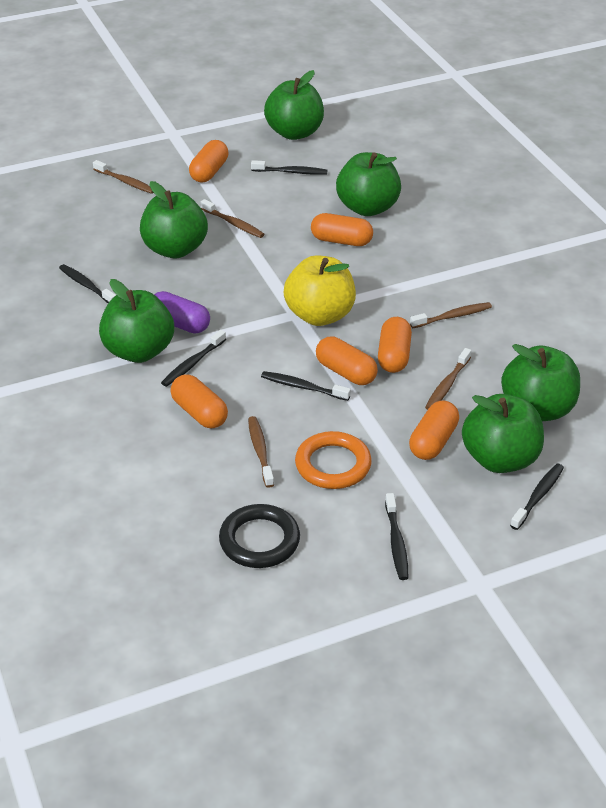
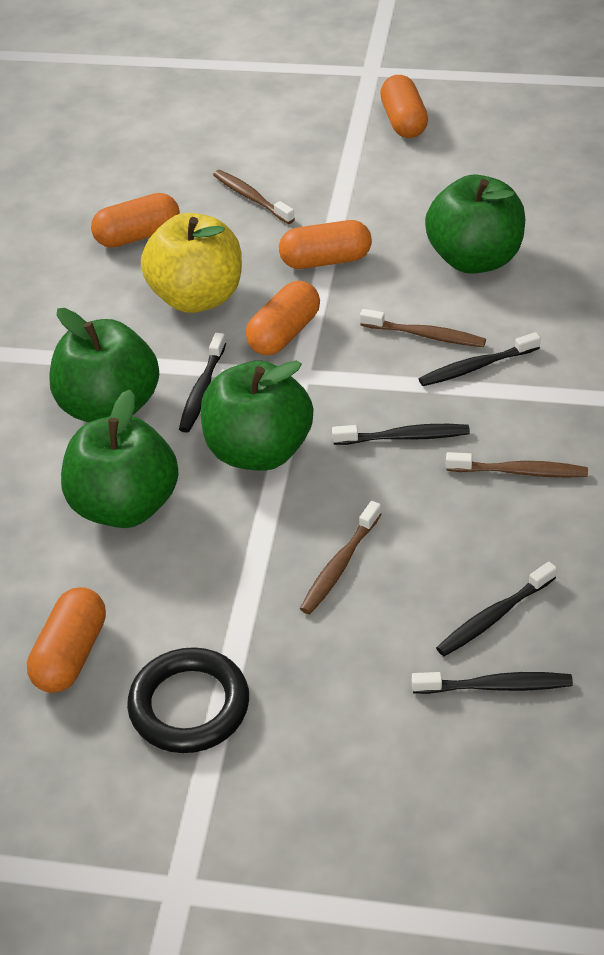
black toothbrush: 6 -> 5
brown toothbrush: 5 -> 4
green apple: 6 -> 4
orange capsule: 6 -> 5
orange ring: 1 -> 0
purple capsule: 1 -> 0

